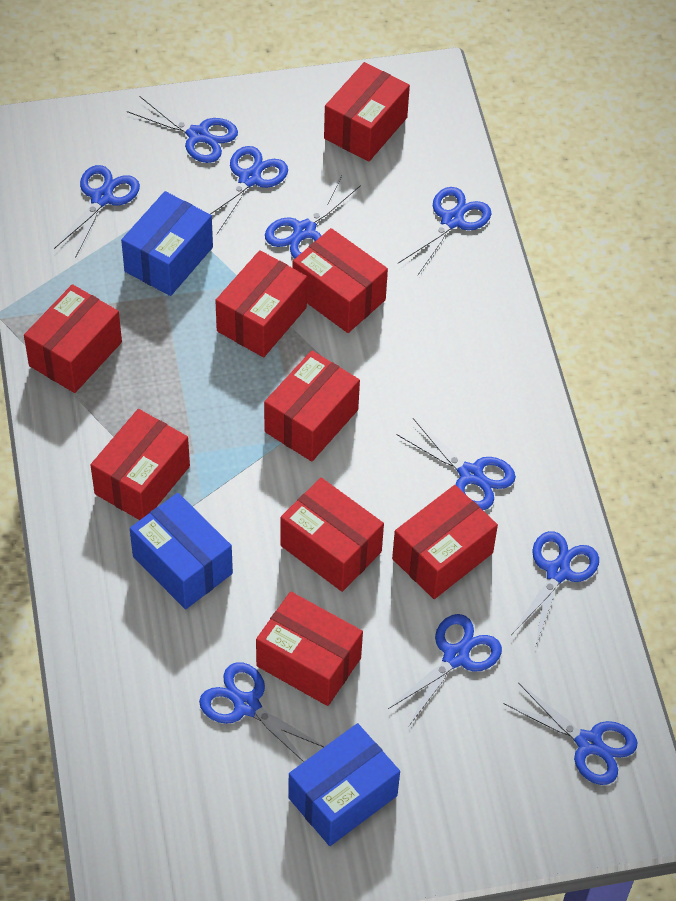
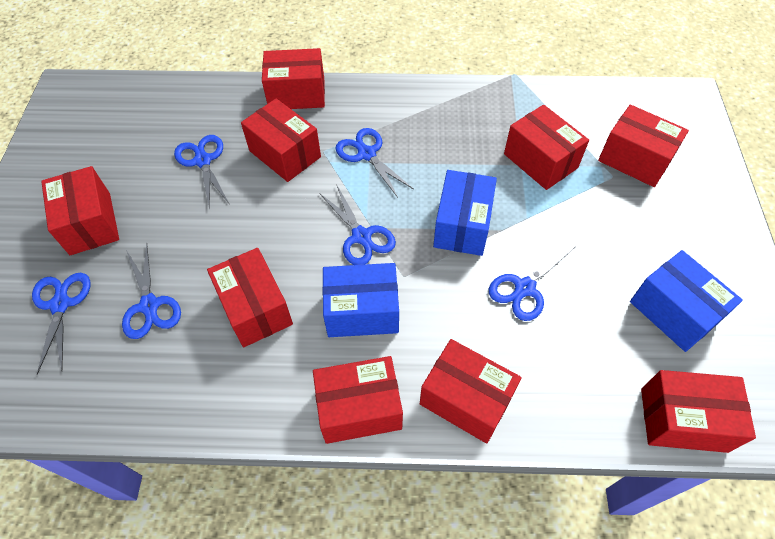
blue scissors: 10 -> 6

